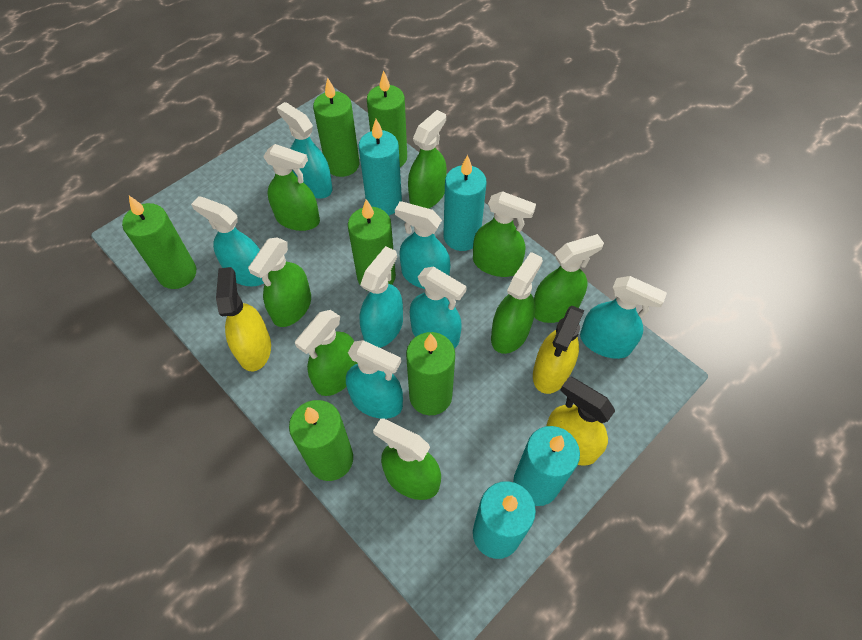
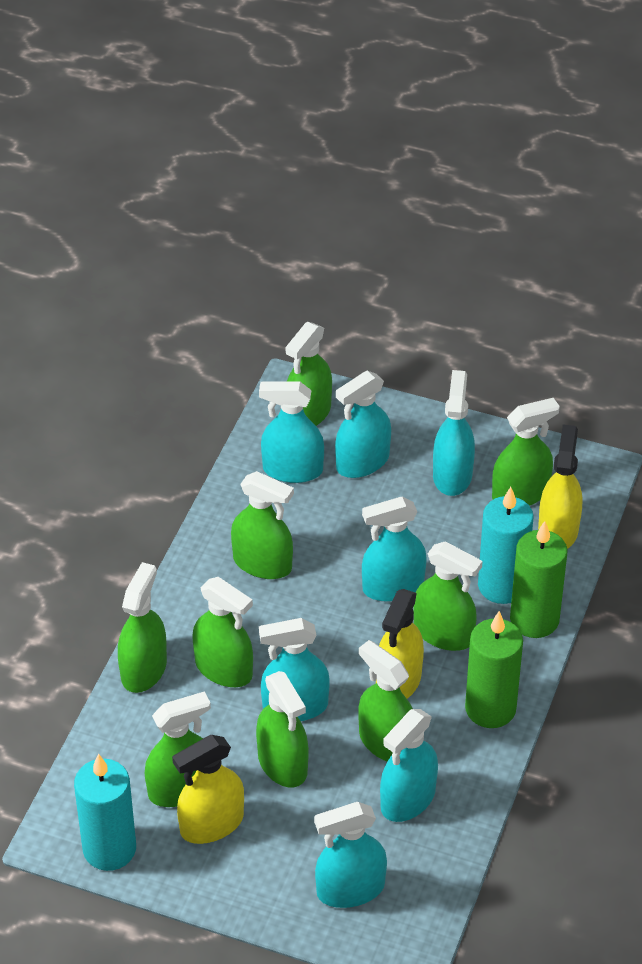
green candle: 6 -> 2
green spray bottle: 8 -> 9
turquoise candle: 4 -> 2

